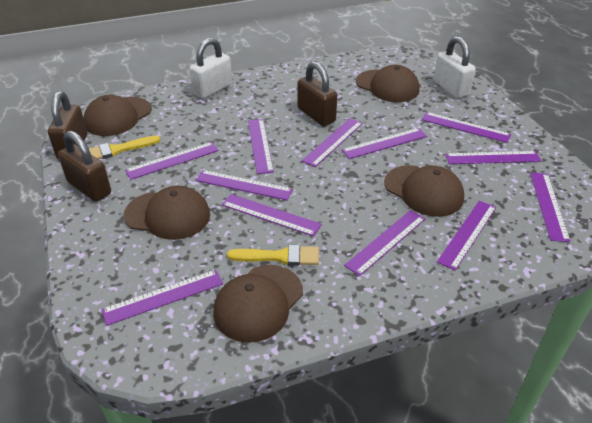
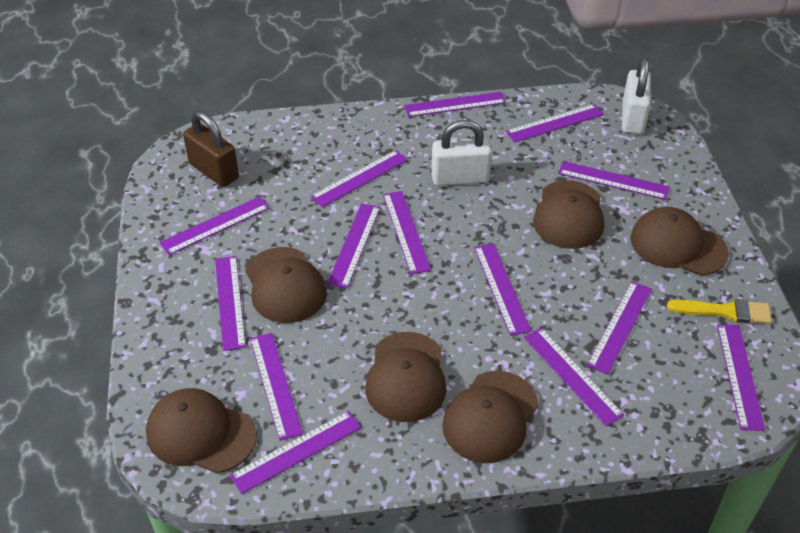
brown cap: 5 -> 6
brown padlock: 3 -> 1
purple ruler: 12 -> 14
yellow brush: 2 -> 1

